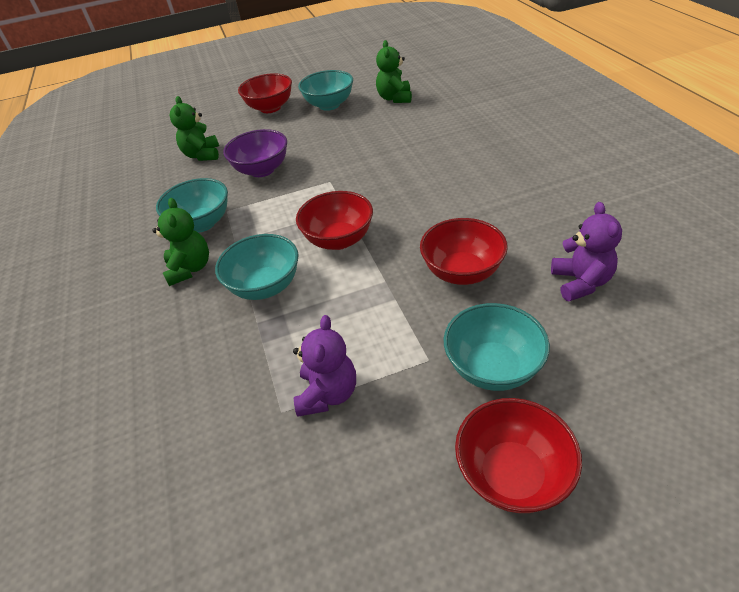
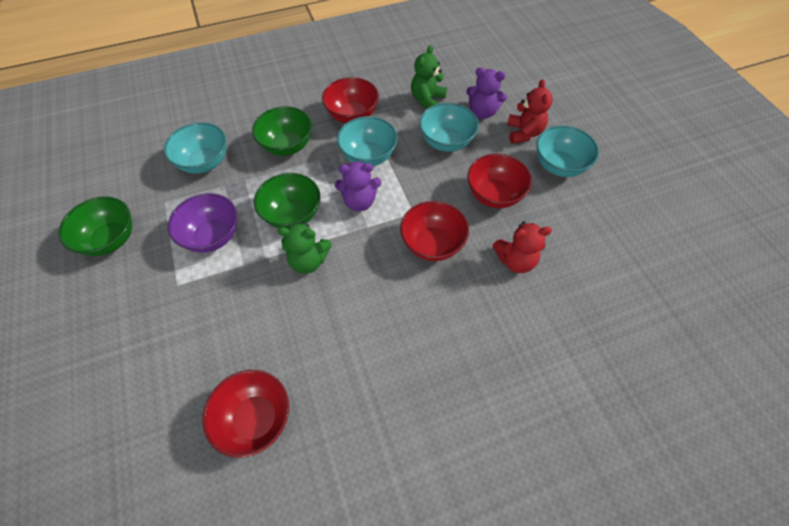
green bowl: 0 -> 3
green teddy bear: 3 -> 2
red teddy bear: 0 -> 2

